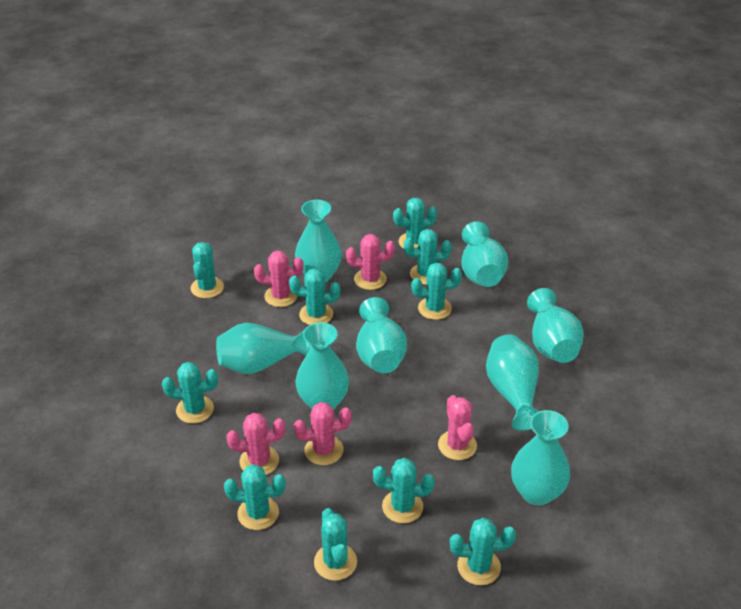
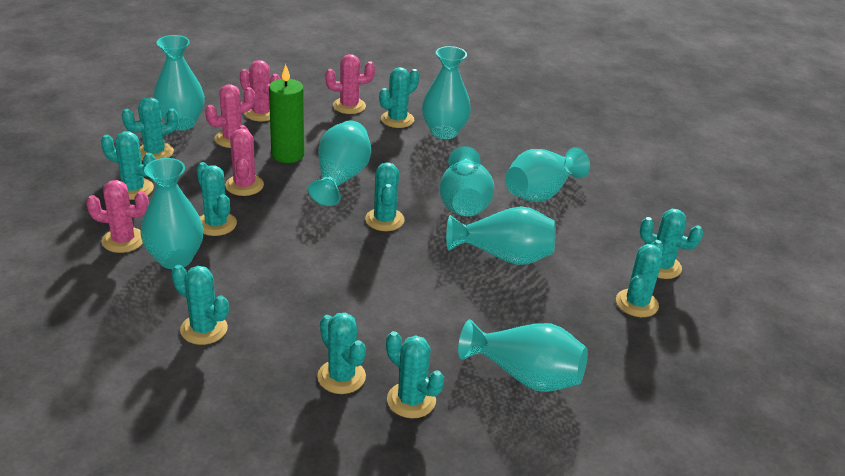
green candle: 0 -> 1

